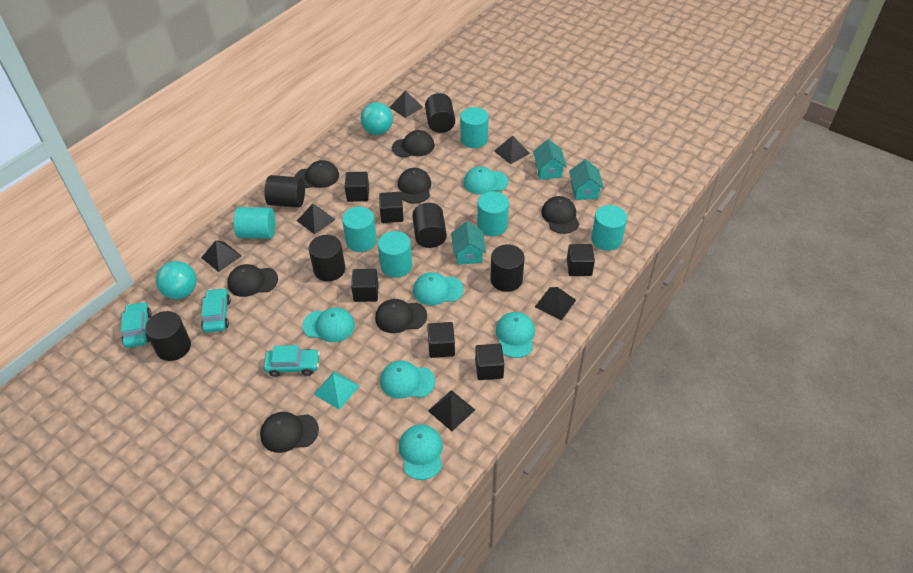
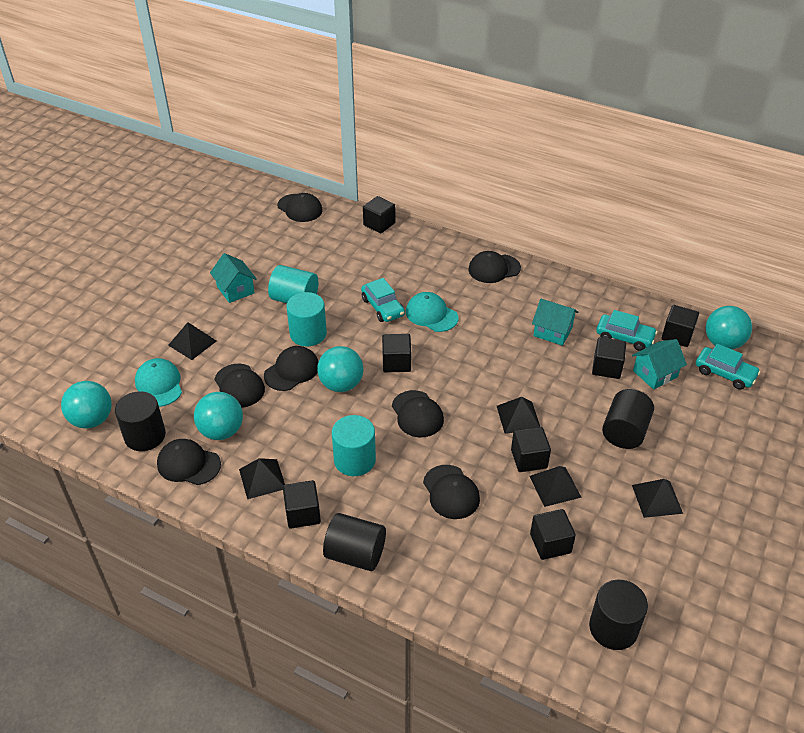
black cube: 6 -> 7
black cylinder: 6 -> 4
black pyramid: 6 -> 5
turquoise ball: 2 -> 4
turquoise cap: 6 -> 2
turquoise cylinder: 6 -> 3
turquoise pyramid: 1 -> 0

